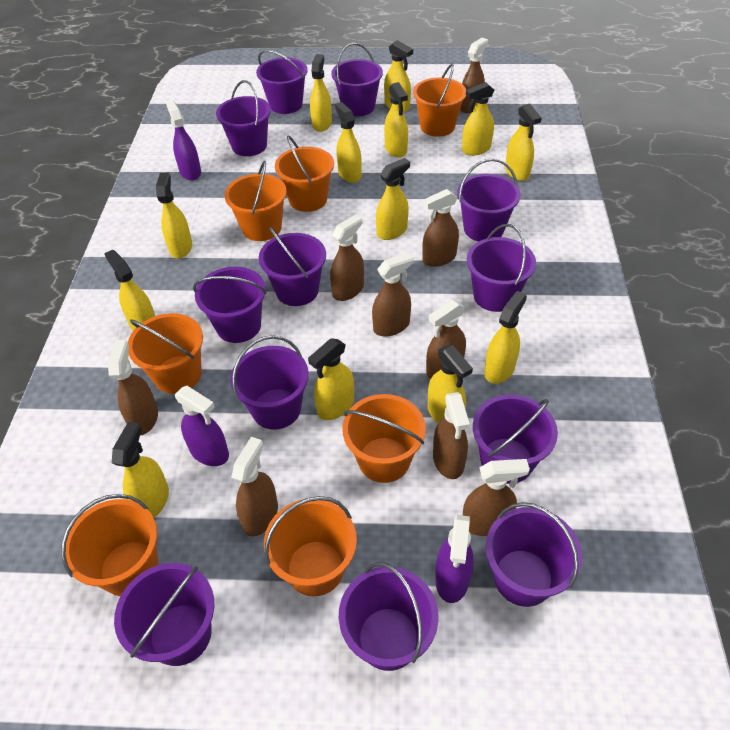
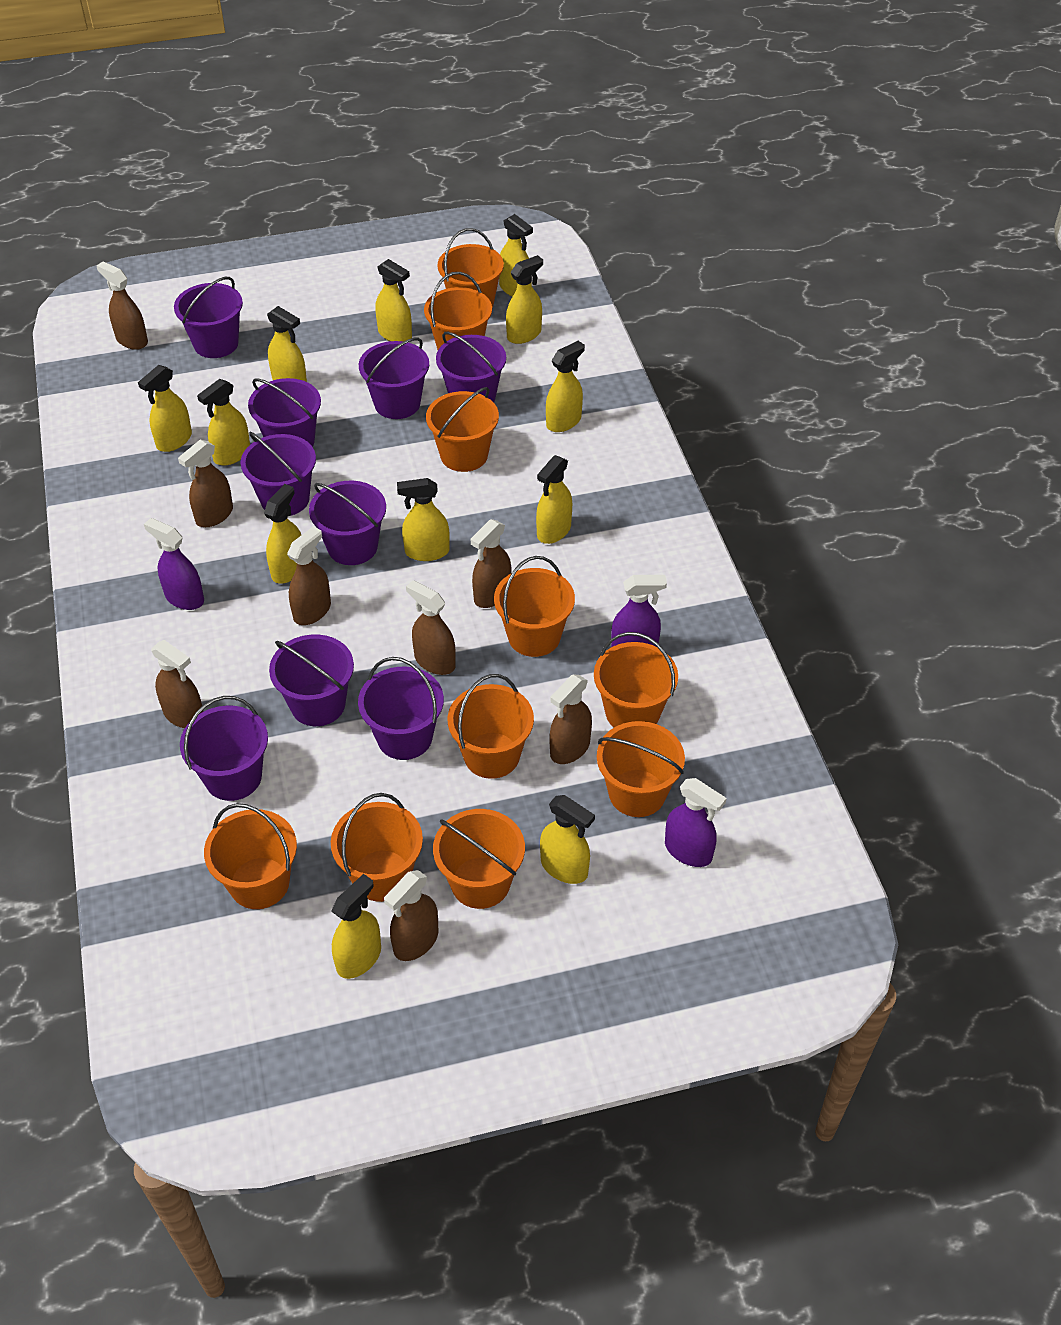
brown spray bottle: 9 -> 8
orange bucket: 7 -> 10
purple bucket: 12 -> 9
yellow spray bottle: 13 -> 12

